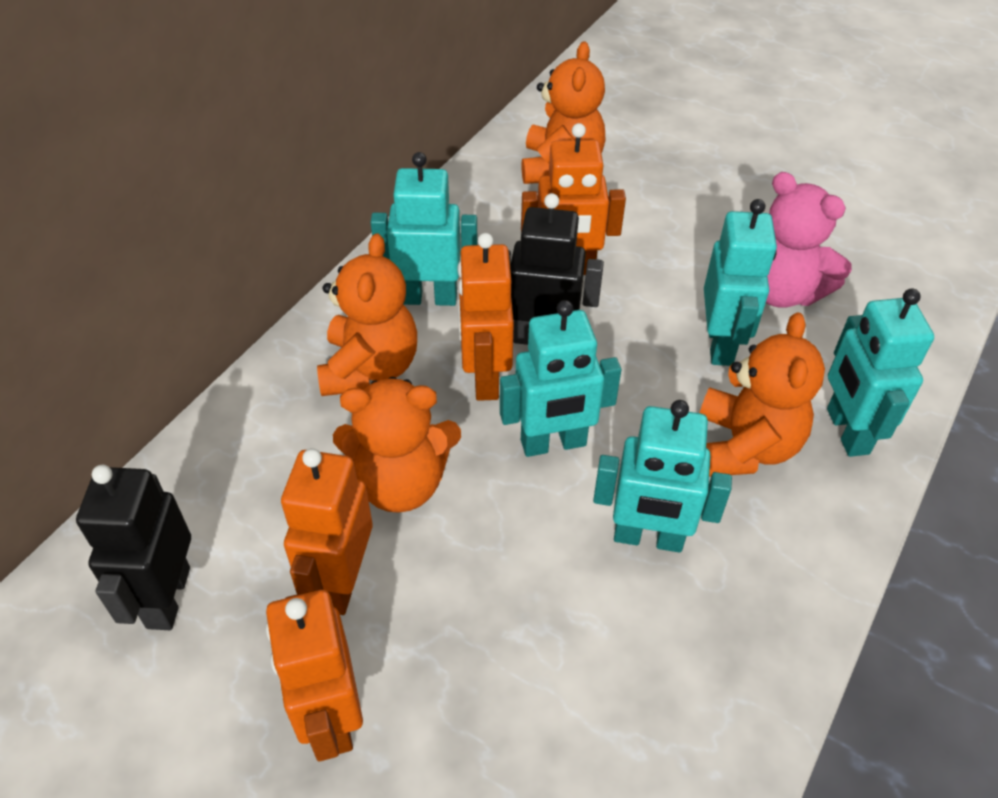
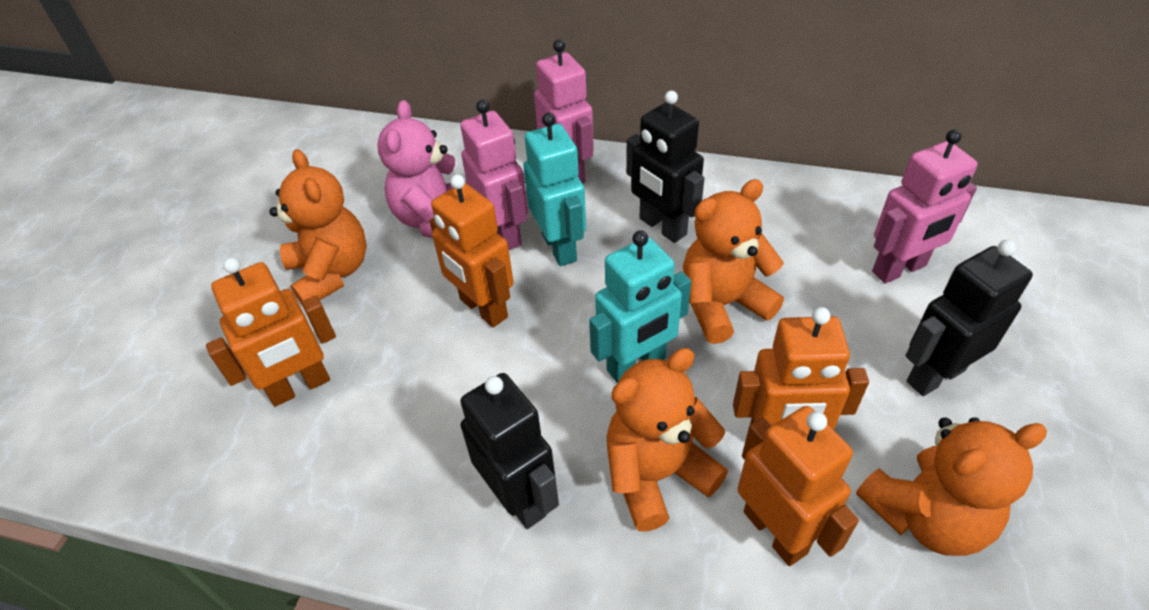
black robot: 2 -> 3
pink robot: 0 -> 3
turquoise robot: 5 -> 2

